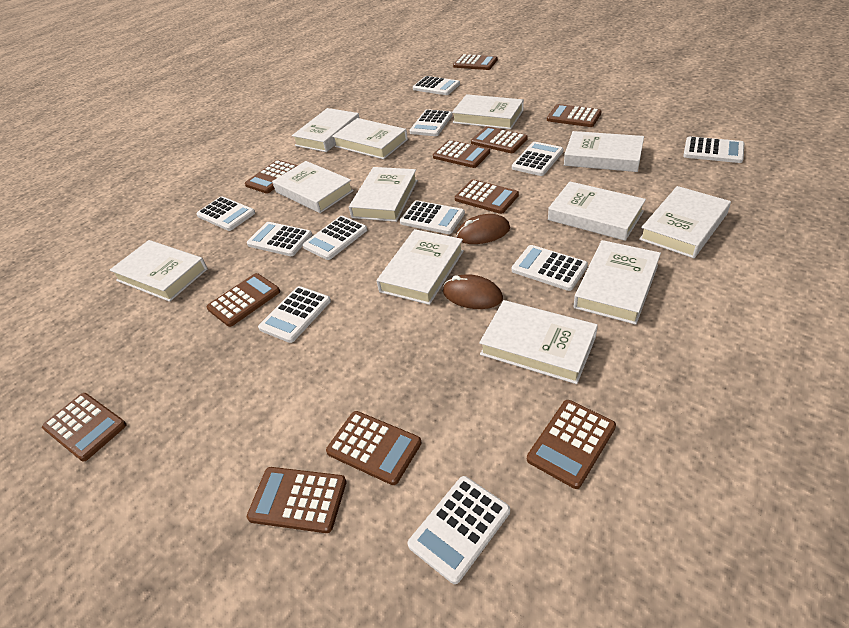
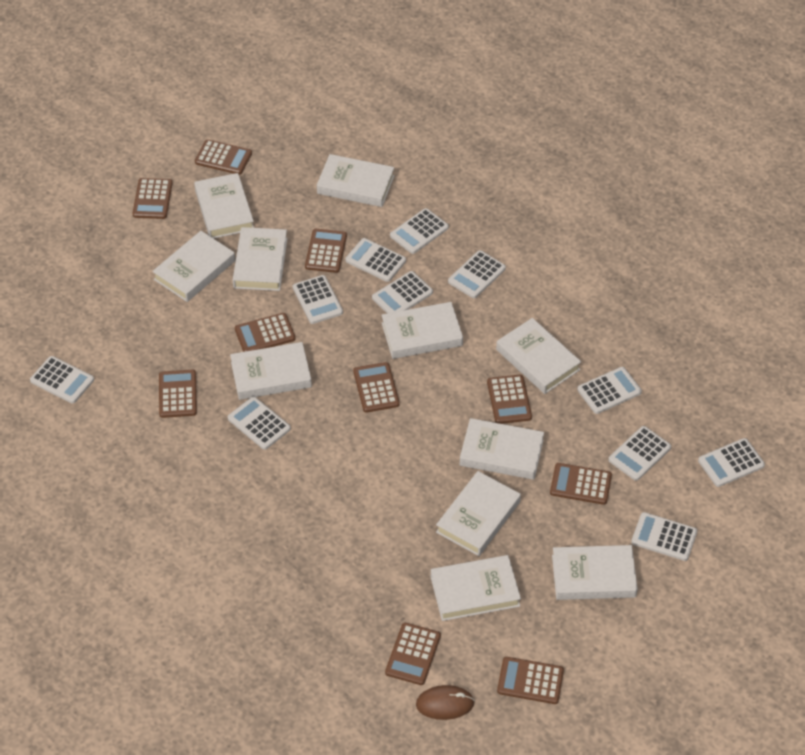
brown calculator: 11 -> 10
brown mouse: 2 -> 1
white book: 12 -> 11

